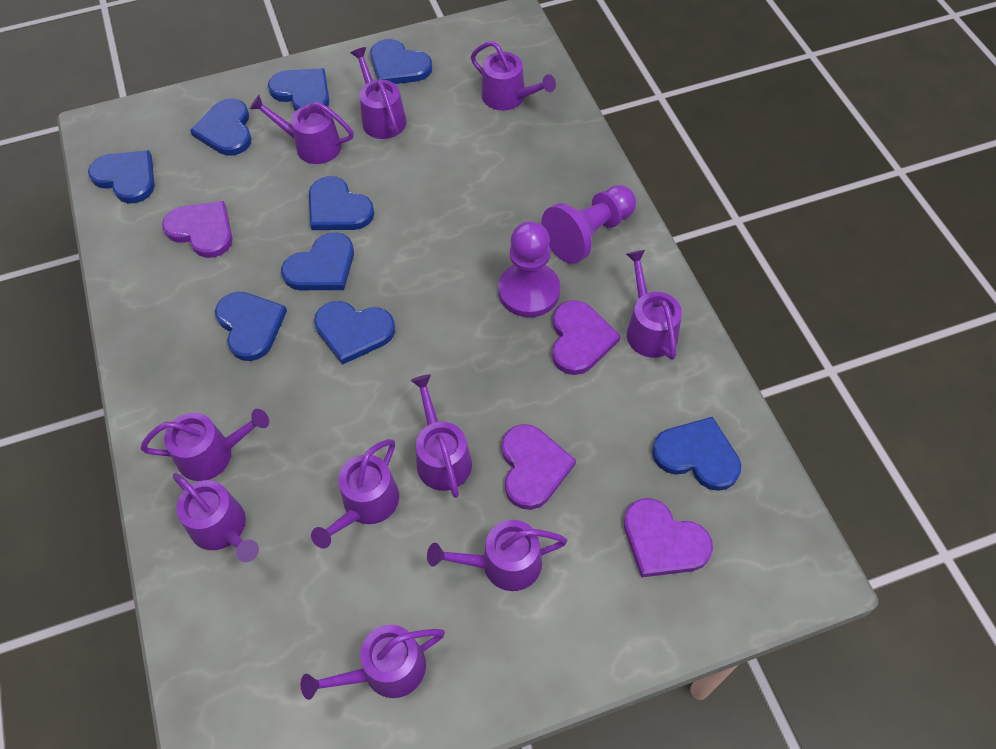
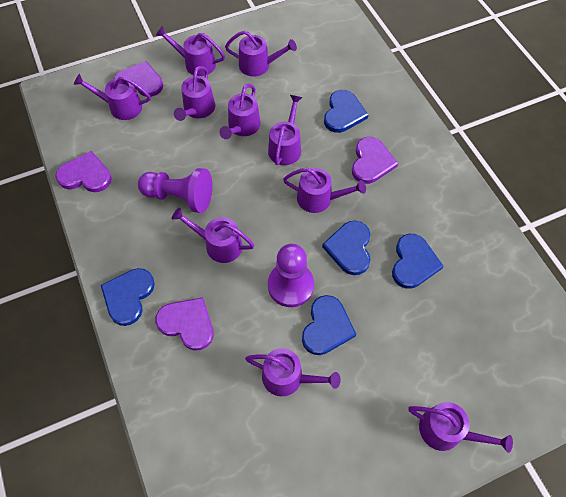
blue heart: 9 -> 5

